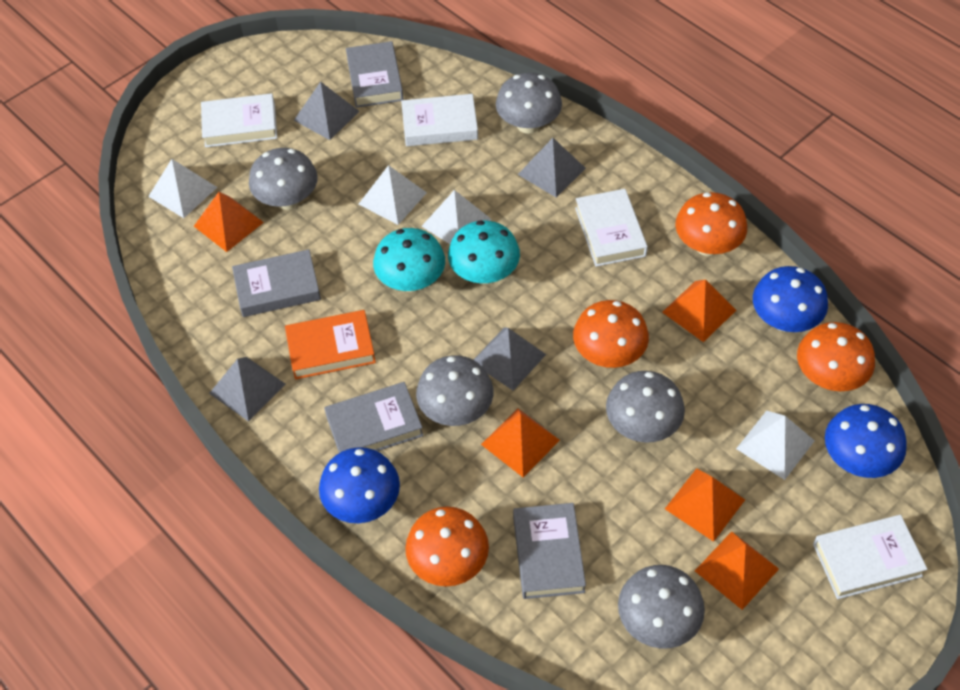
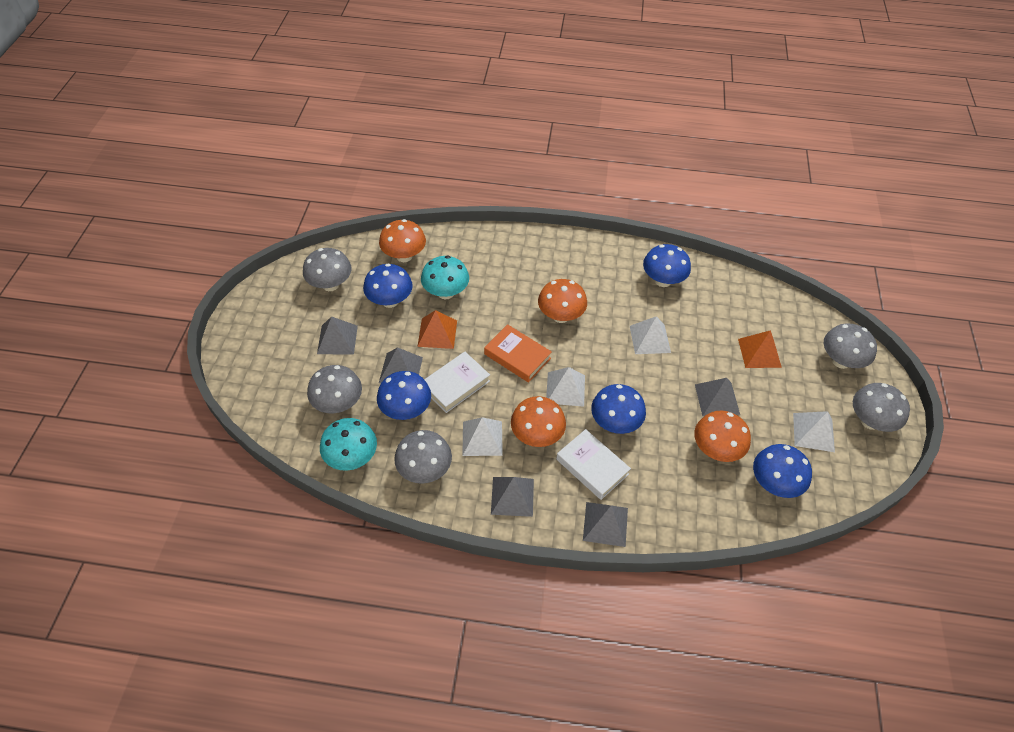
blue mushroom: 3 -> 5
grey book: 4 -> 0
grey pyramid: 4 -> 5
orange pyramid: 5 -> 2
white book: 4 -> 2

